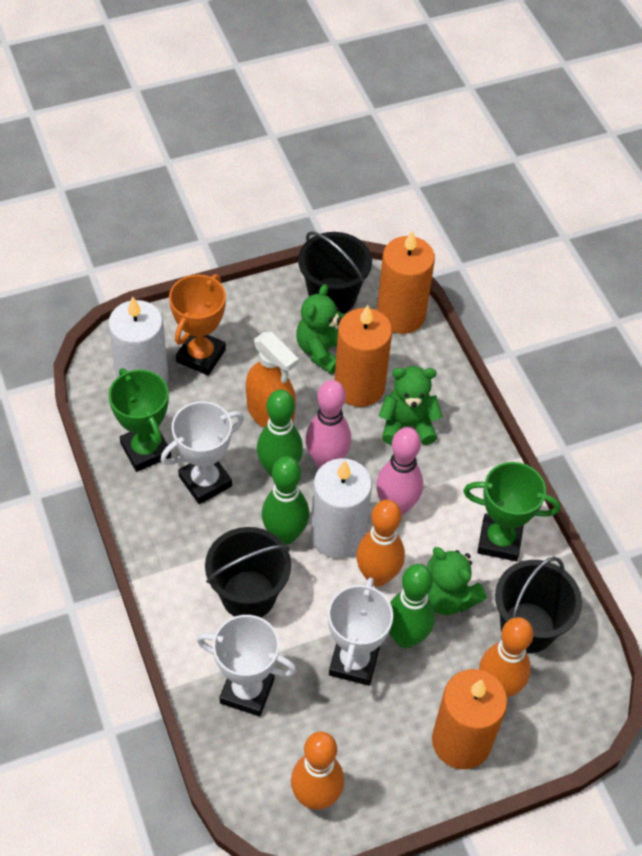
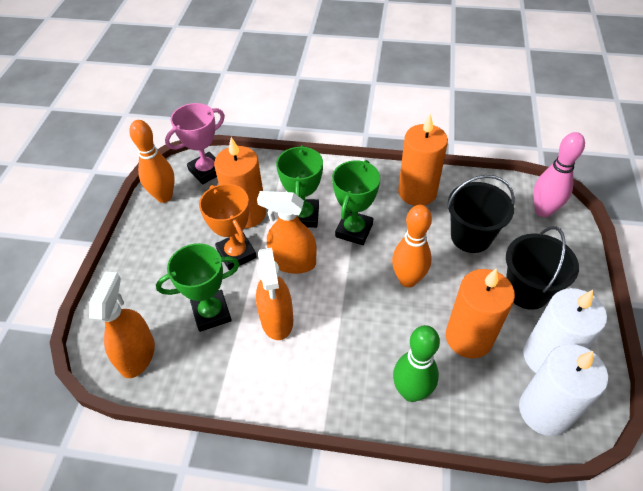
black bucket: 3 -> 2
green bowling pin: 3 -> 1
green teddy bear: 3 -> 0
green trophy: 2 -> 3
orange bowling pin: 3 -> 2
orange spray bottle: 1 -> 3
pink bowling pin: 2 -> 1
pink trophy: 0 -> 1
white trophy: 3 -> 0

